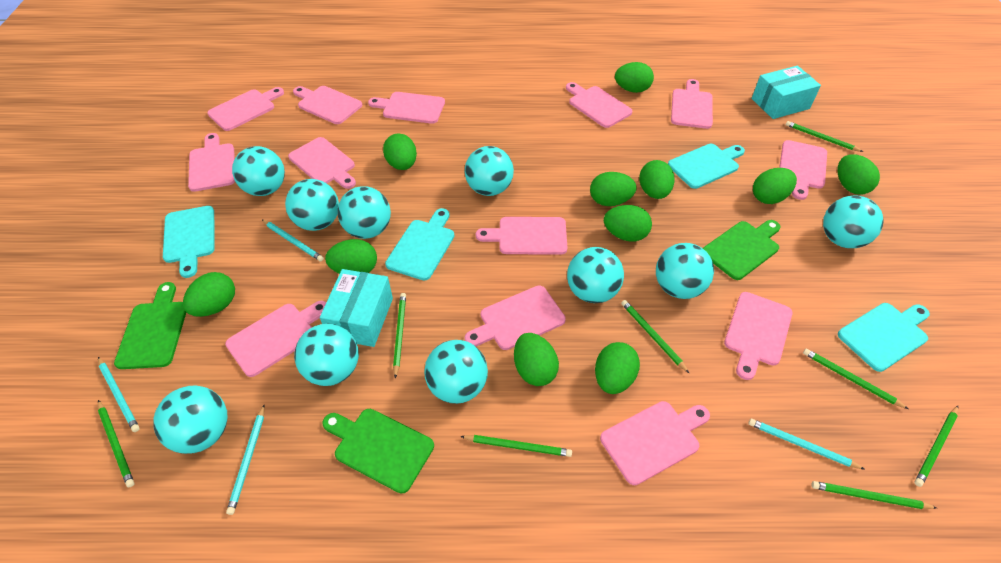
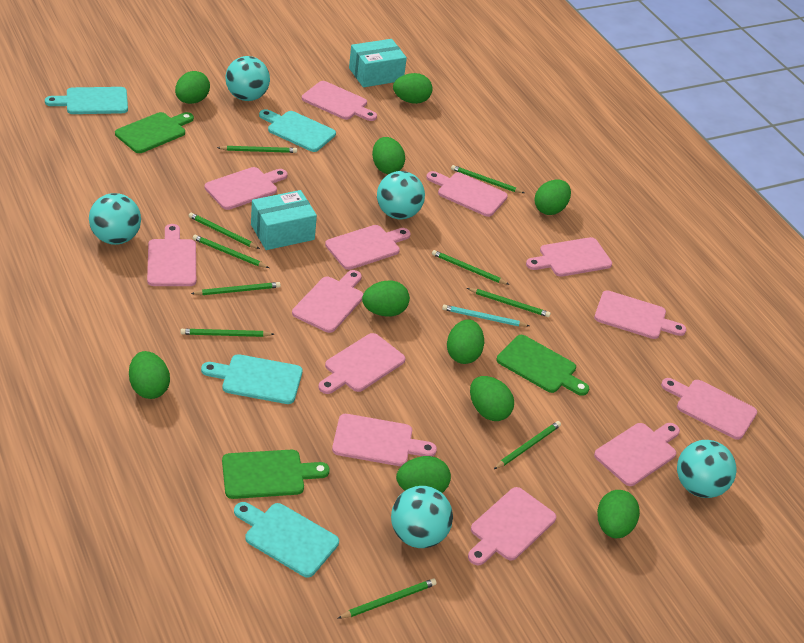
green egg: 11 -> 10
green pencil: 8 -> 10
turquoise ball: 10 -> 5
turquoise pencil: 4 -> 1

